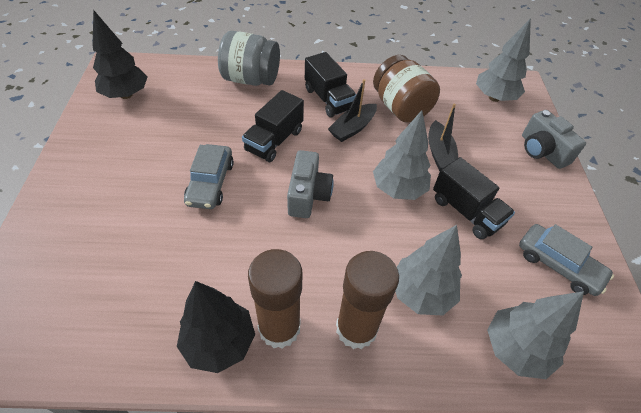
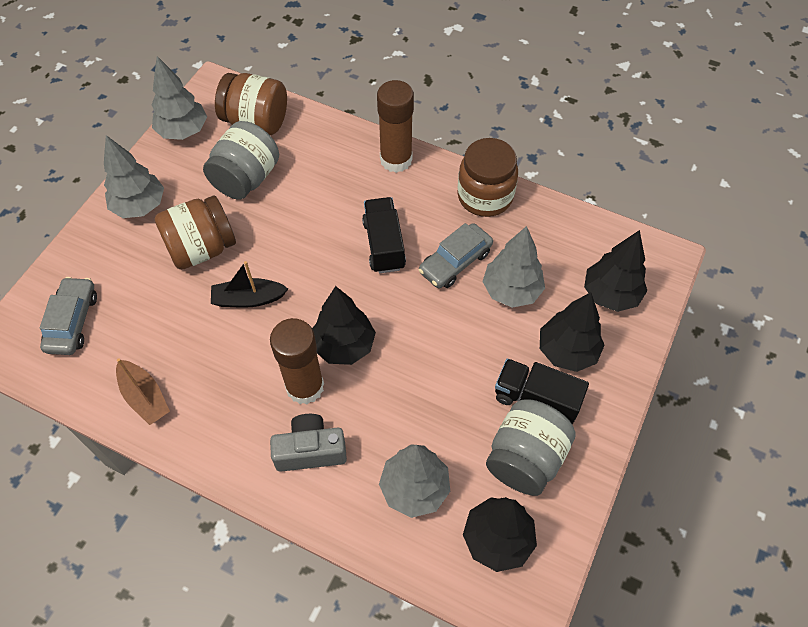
black boat: 2 -> 1
black tree: 2 -> 4
black truck: 3 -> 2
brown boat: 0 -> 1
brown jar: 1 -> 3
grey camera: 2 -> 1
grey jar: 1 -> 2

